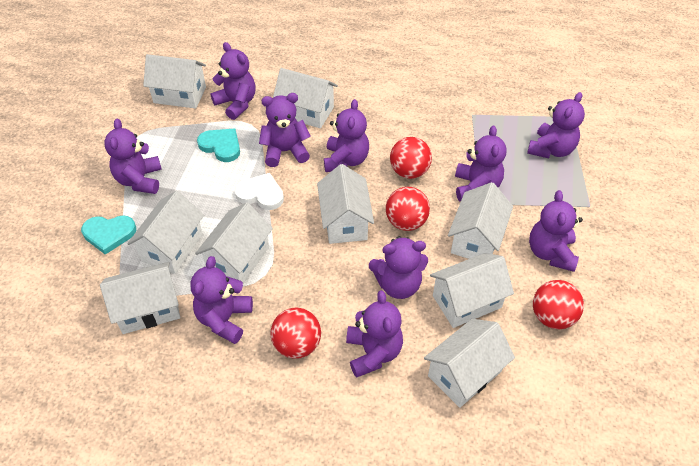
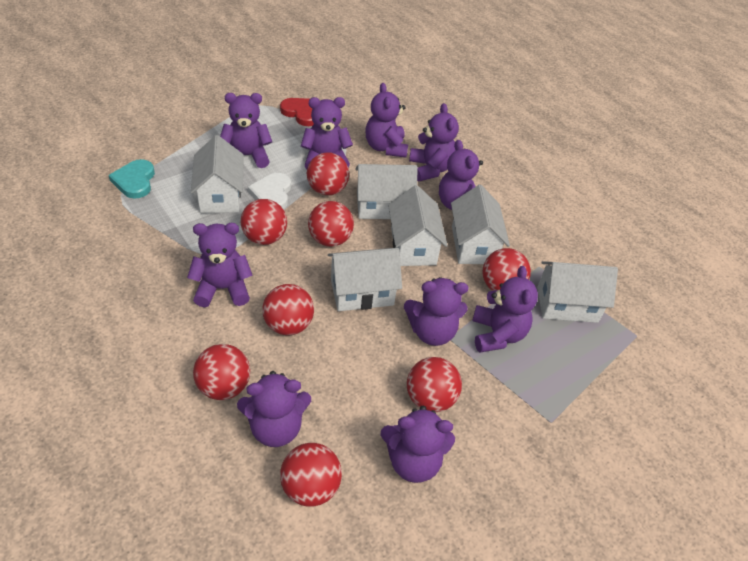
red ball: 4 -> 8
red heart: 0 -> 1
turquoise heart: 2 -> 1
white house: 9 -> 6

